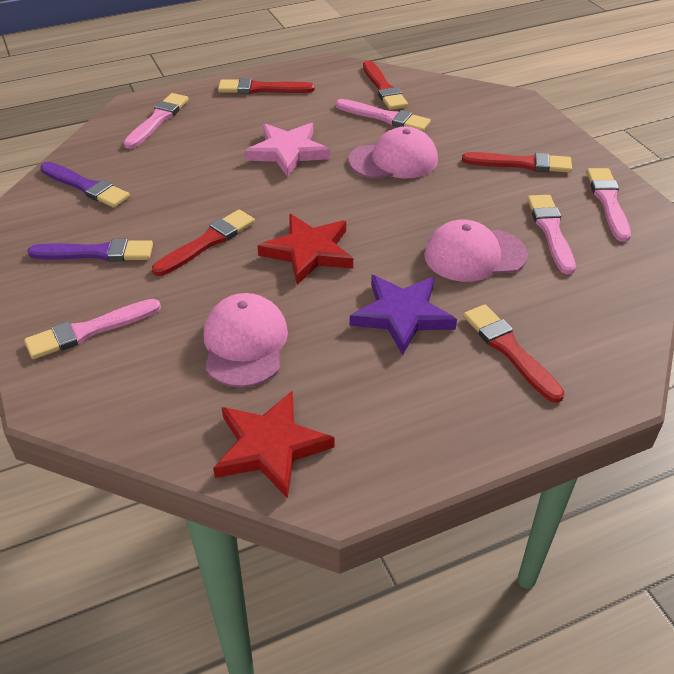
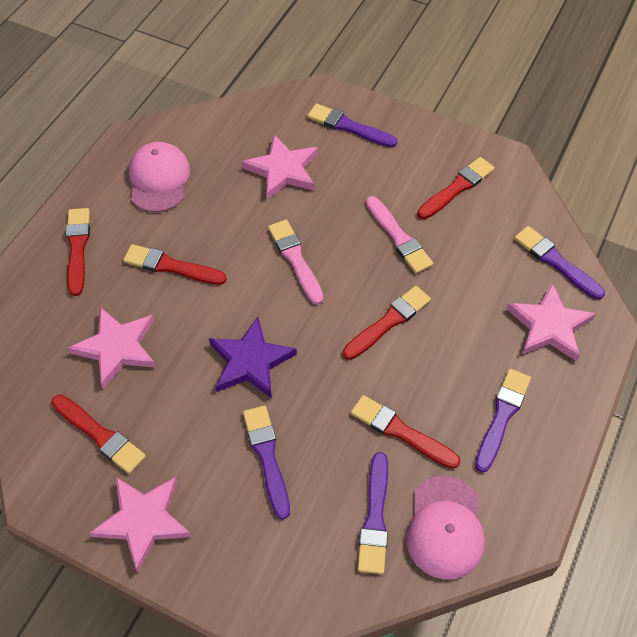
pink brush: 5 -> 2
pink cap: 3 -> 2
pink star: 1 -> 4
purple brush: 2 -> 5
red brush: 5 -> 6
red star: 2 -> 0

